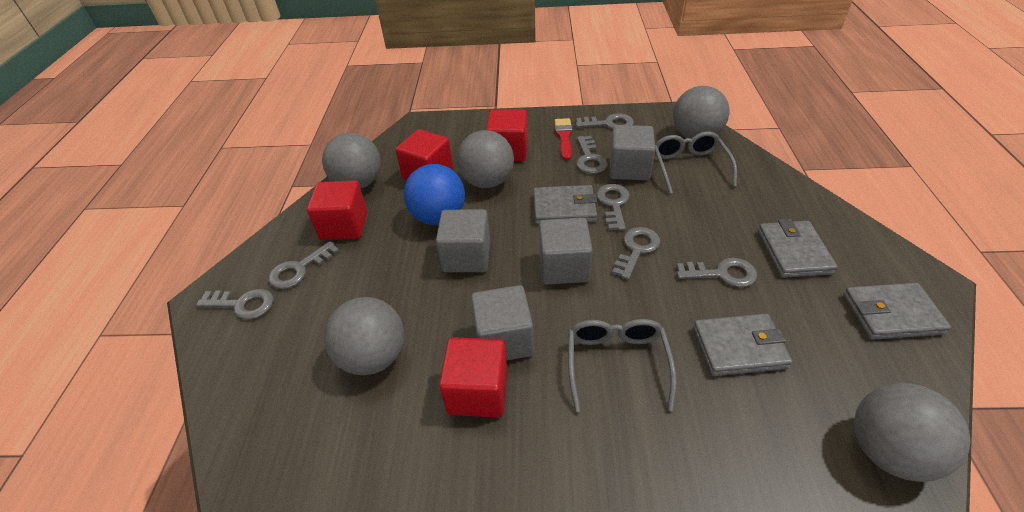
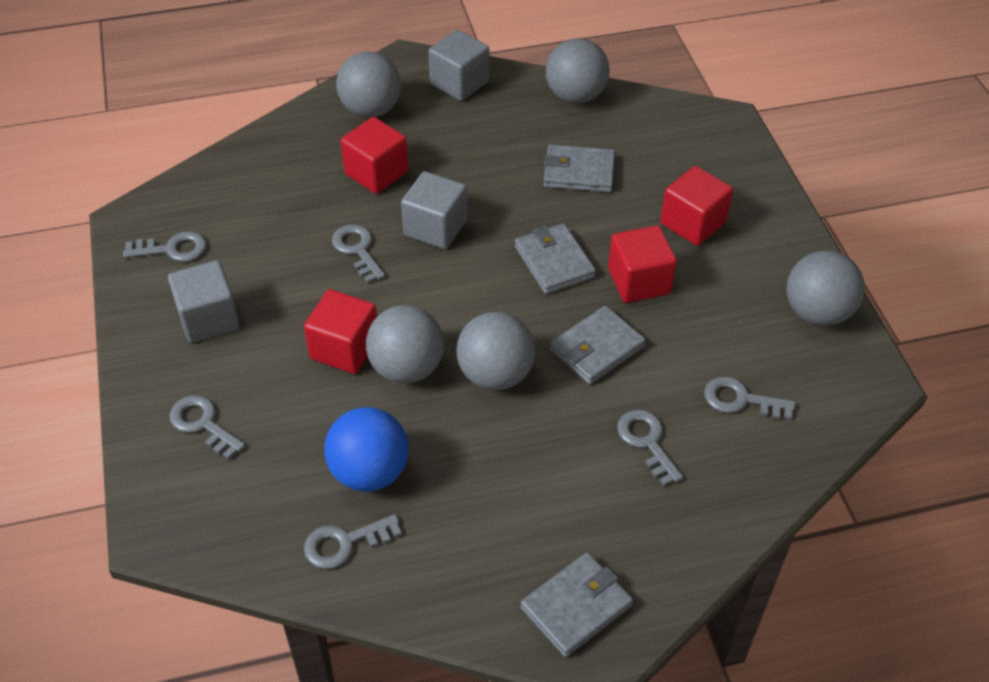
grey cube: 4 -> 3
grey glasses: 2 -> 0
grey key: 7 -> 6
red brush: 1 -> 0

